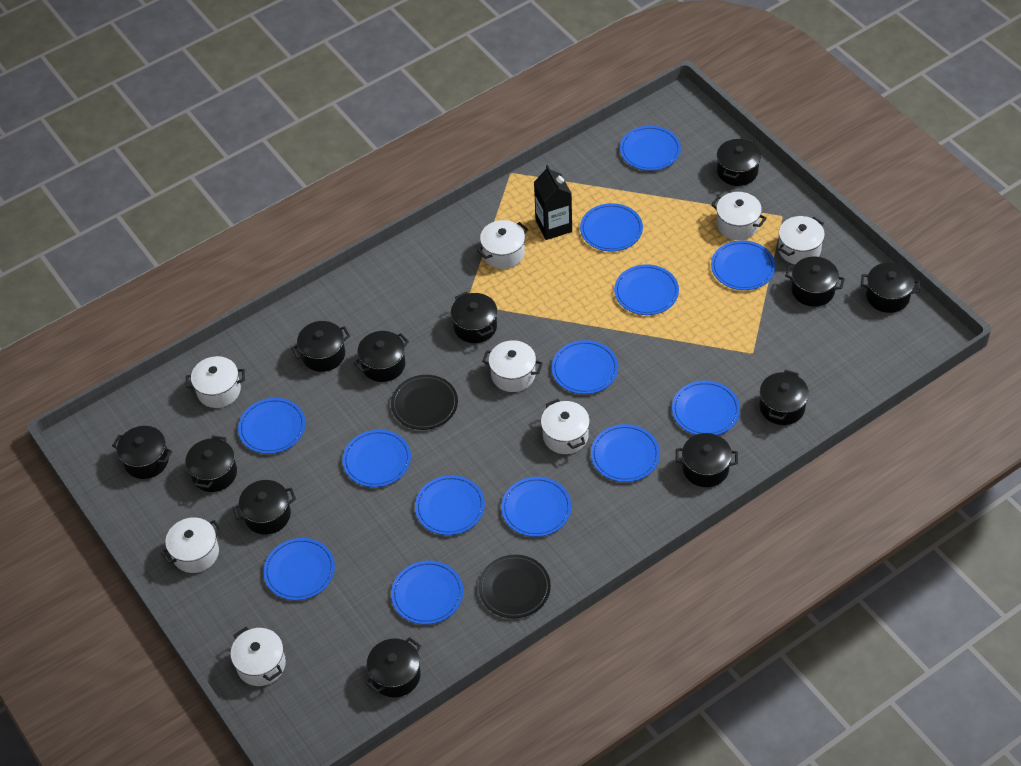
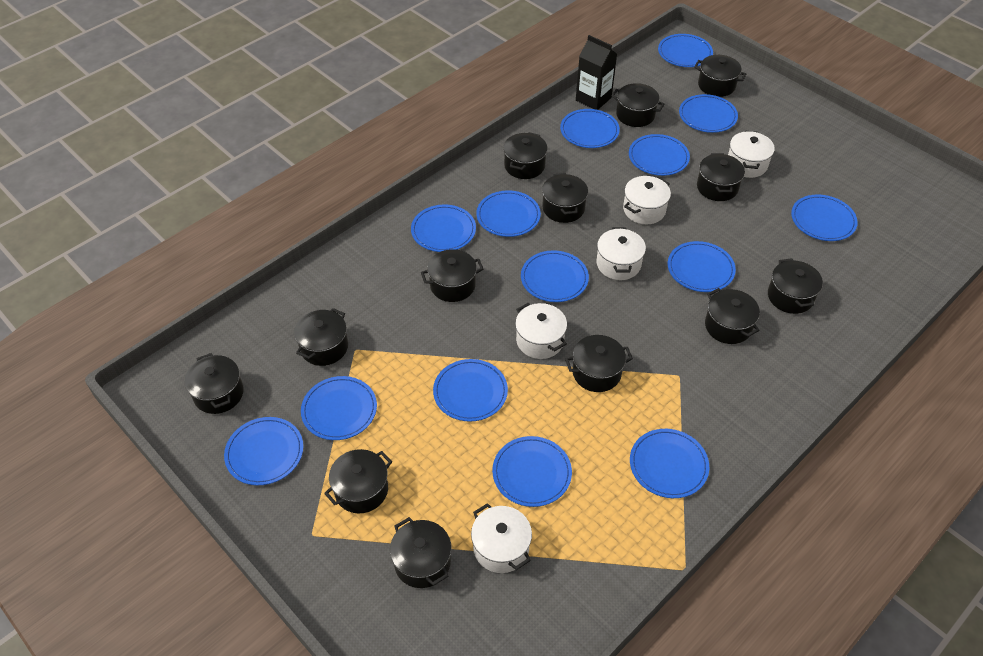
black plate: 2 -> 0
black pot: 12 -> 13
blue plate: 13 -> 14
white pot: 8 -> 5

